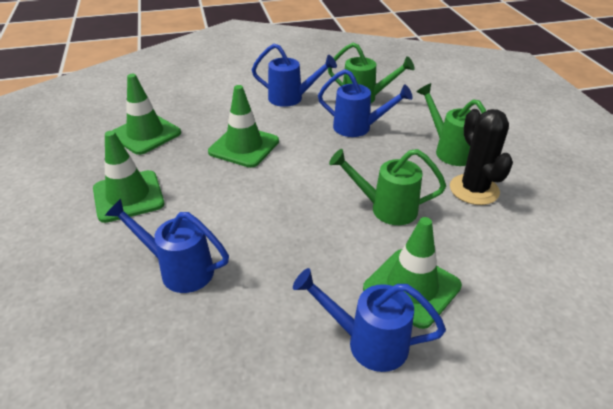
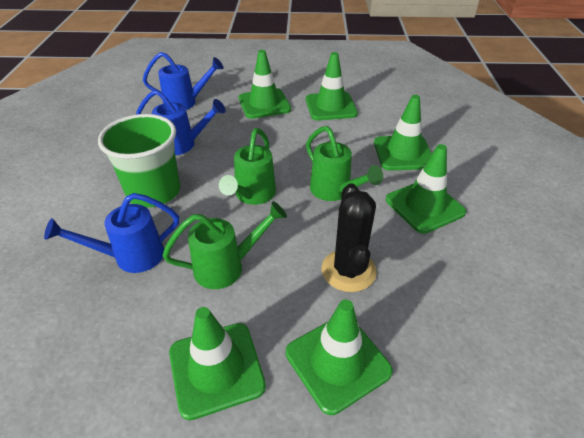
blue watering can: 4 -> 3
green cup: 0 -> 1
green traffic cone: 4 -> 6

